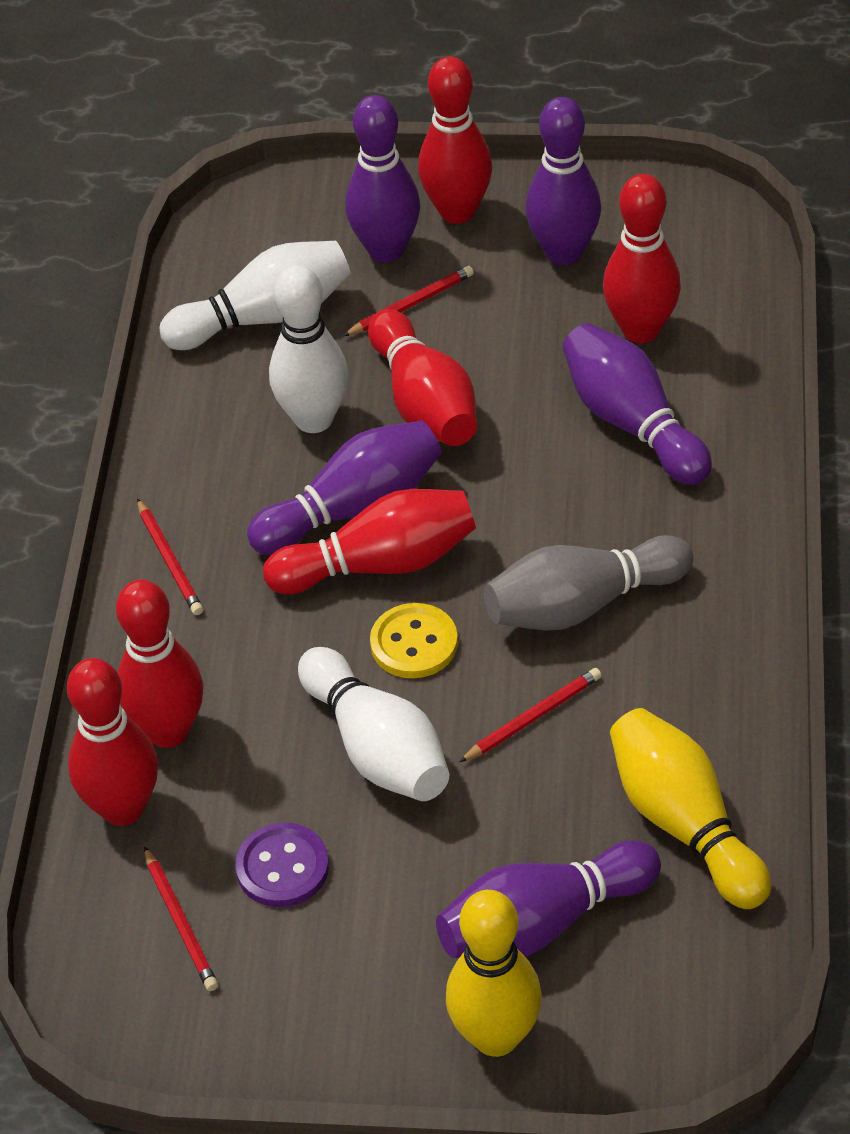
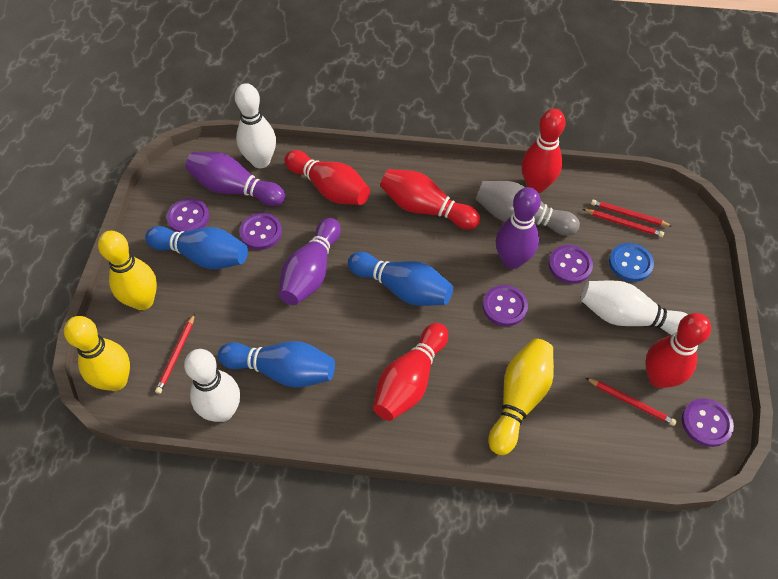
blue bowling pin: 0 -> 3
blue button: 0 -> 1
purple bowling pin: 5 -> 3
purple button: 1 -> 5
red bowling pin: 6 -> 5
yellow bowling pin: 2 -> 3
yellow button: 1 -> 0

